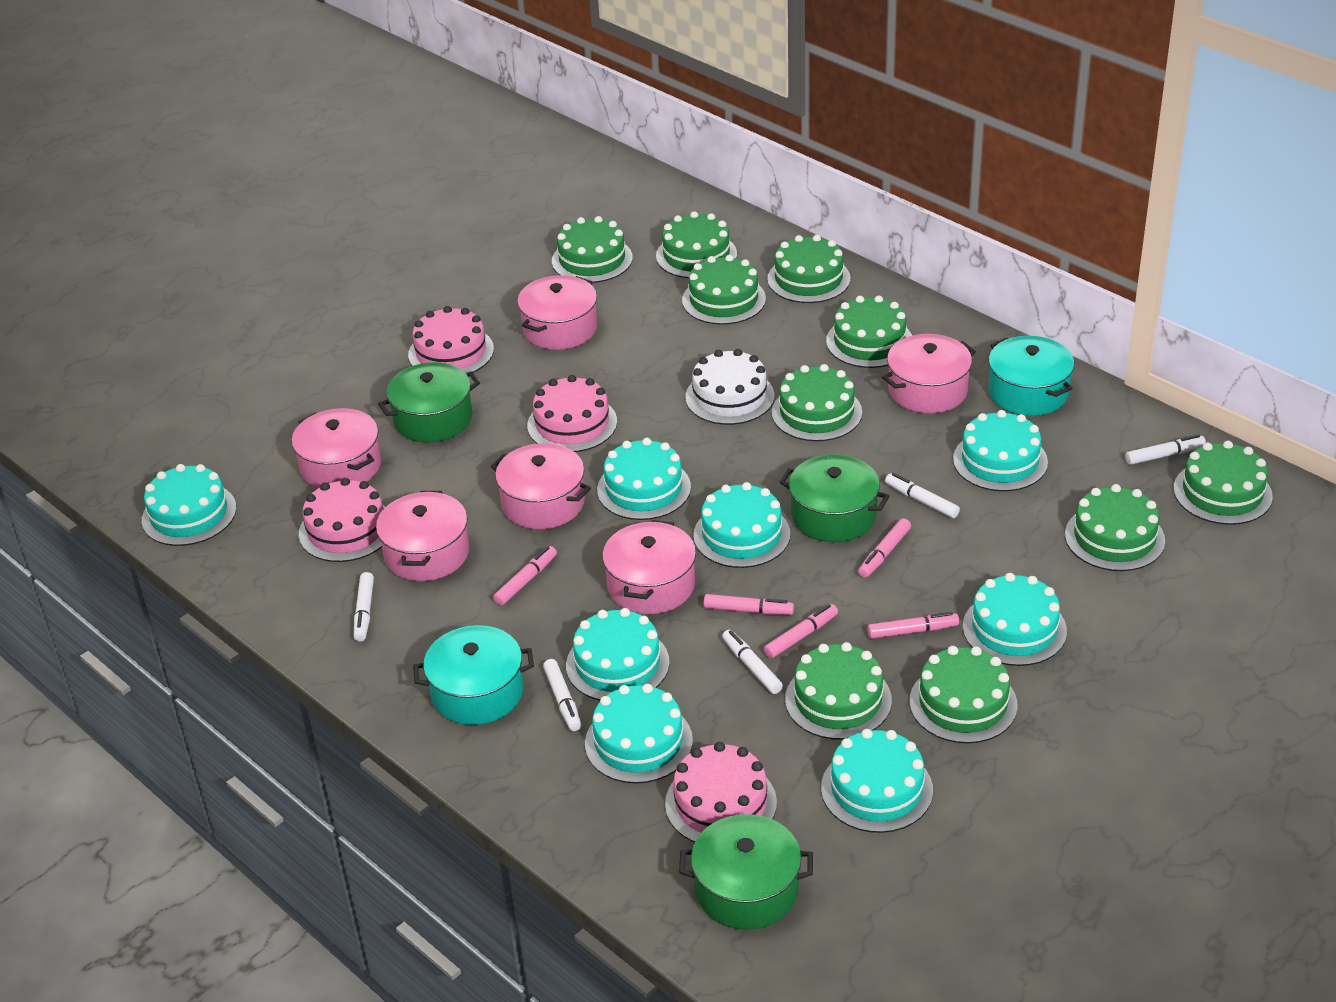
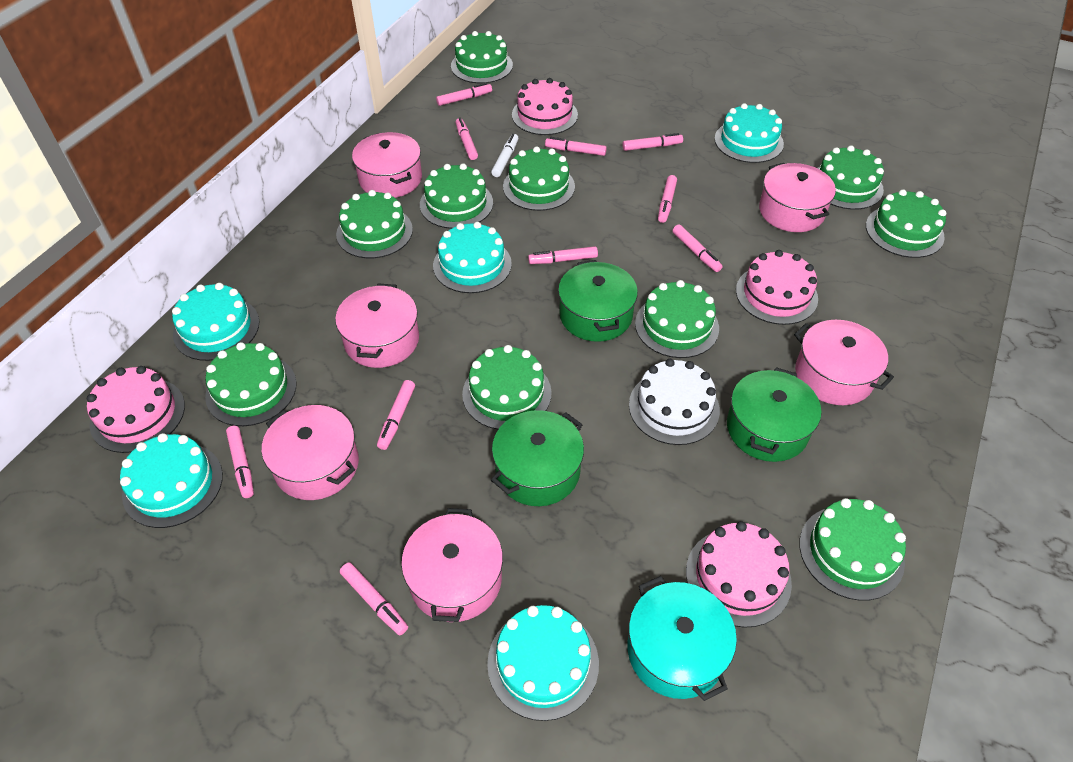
pink marker: 5 -> 10
turquoise cake: 8 -> 5
turquoise pot: 2 -> 1
white marker: 5 -> 1

